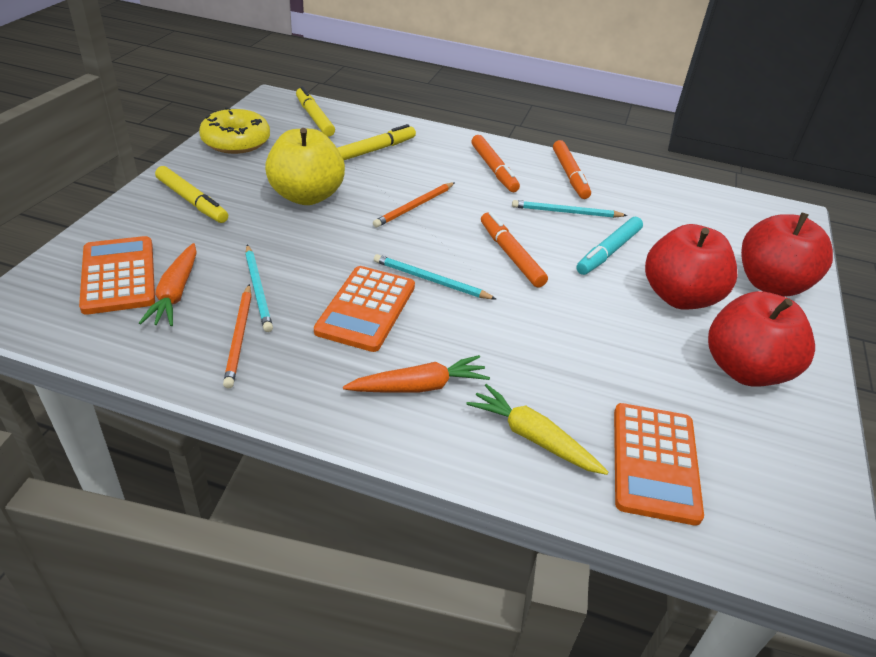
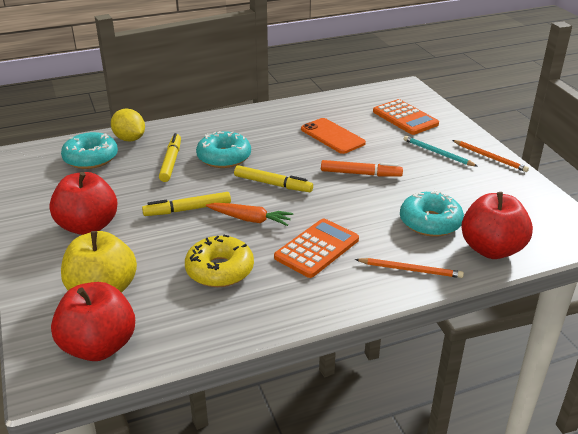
orange calculator: 3 -> 2
orange carrot: 2 -> 1
orange marker: 3 -> 1
orange phone: 0 -> 1
turquoise donut: 0 -> 3
turquoise marker: 1 -> 0
turquoise pencil: 3 -> 1
yellow carrot: 1 -> 0
yellow lemon: 0 -> 1

